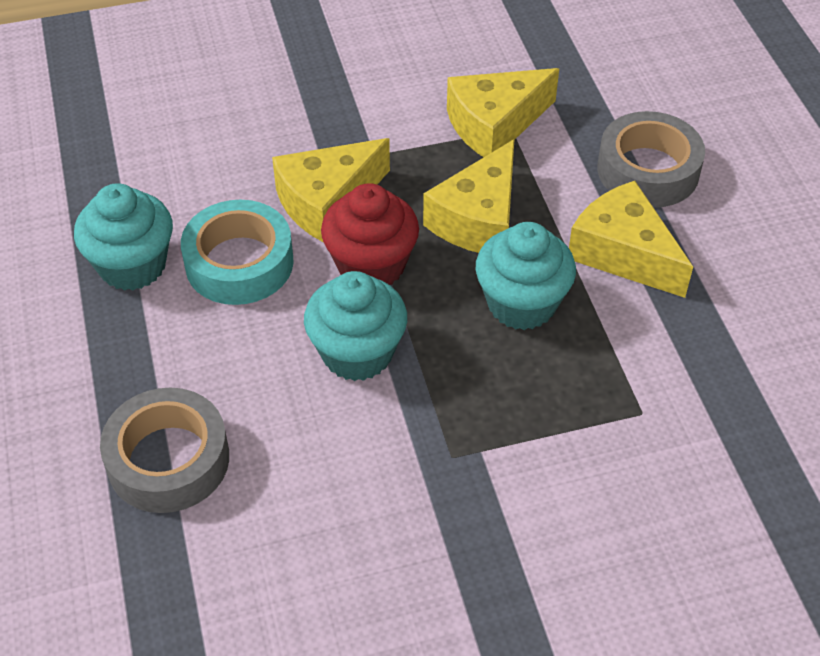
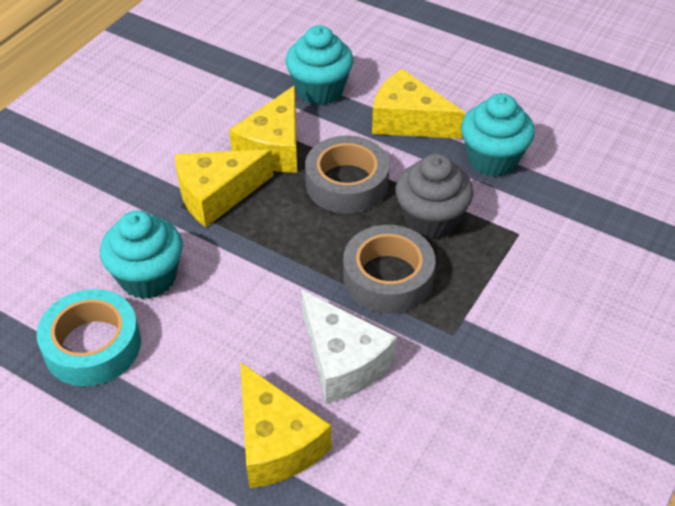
grey cupcake: 0 -> 1
red cupcake: 1 -> 0
white cheese: 0 -> 1

